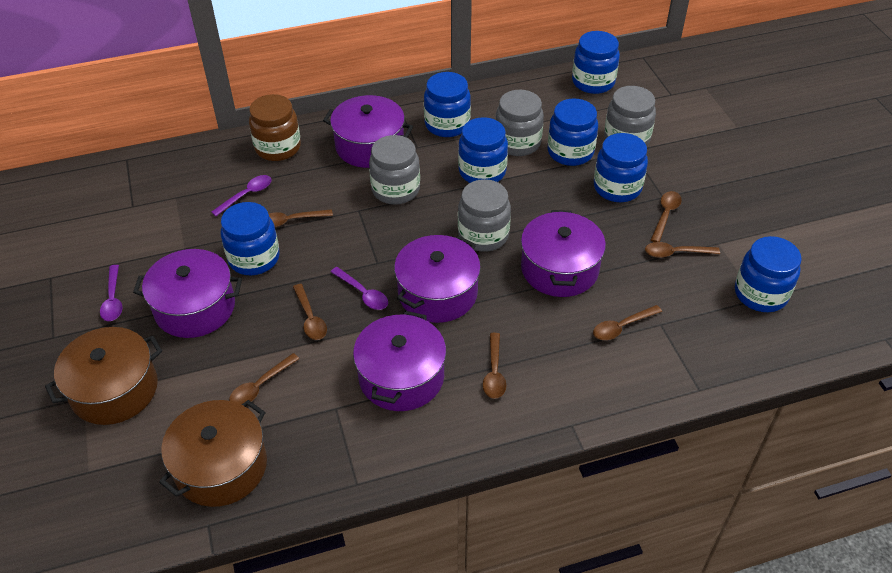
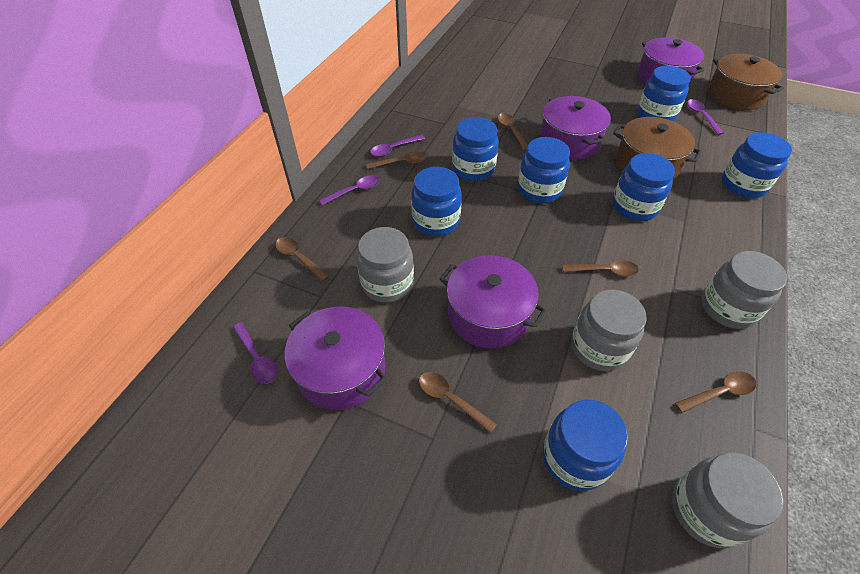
brown jar: 1 -> 0
brown spoon: 7 -> 6
purple pot: 5 -> 4
purple spoon: 3 -> 4

